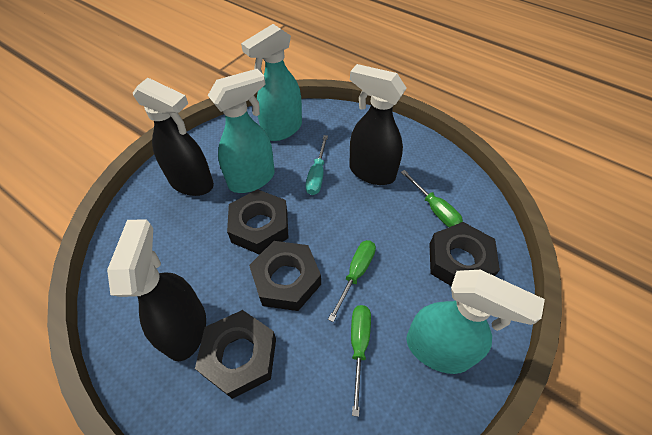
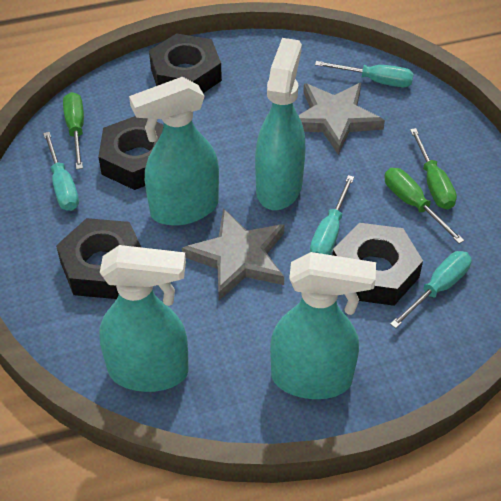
black spray bottle: 3 -> 0
grey star: 0 -> 2
turquoise screwdriver: 1 -> 4
turquoise spray bottle: 3 -> 4

